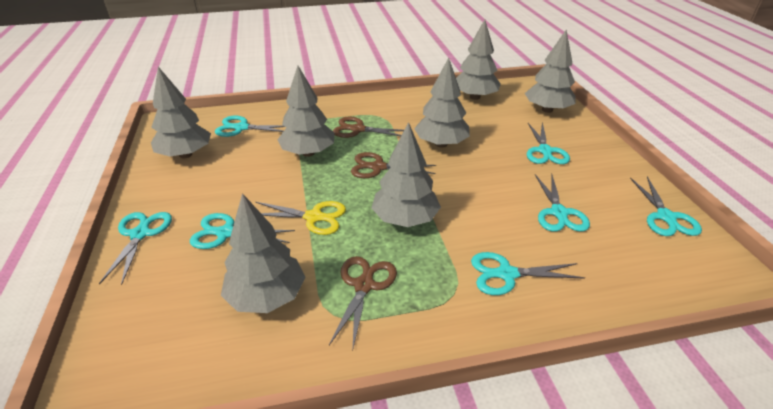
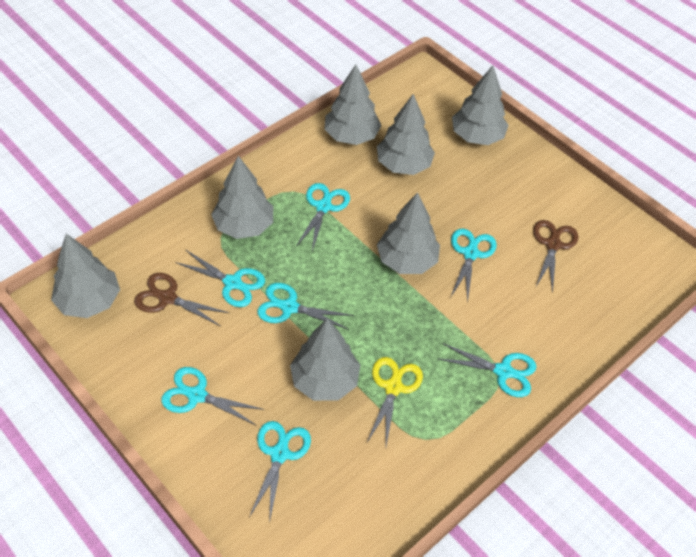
brown scissors: 3 -> 2

